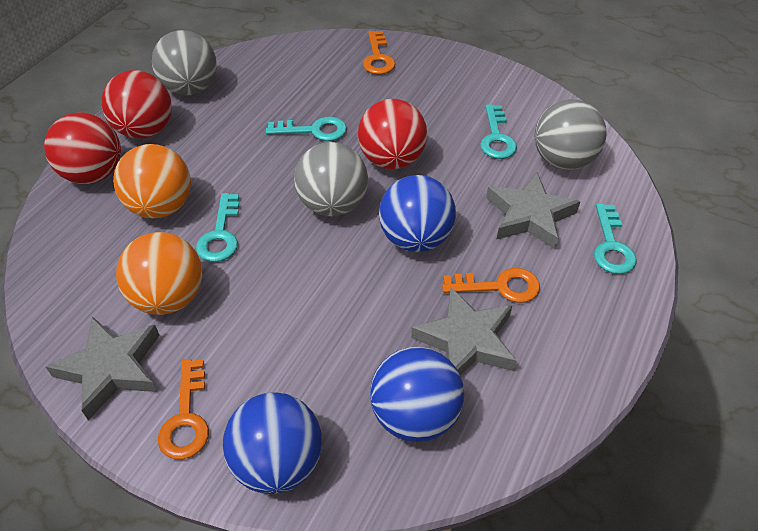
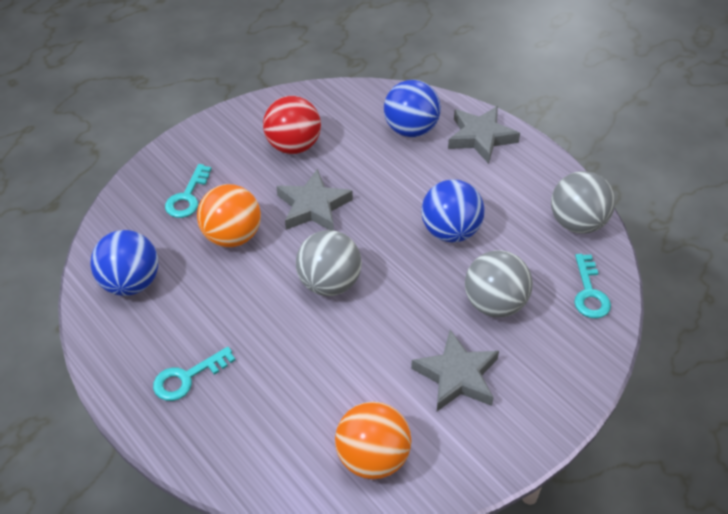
orange key: 3 -> 0
red ball: 3 -> 1
turquoise key: 4 -> 3

